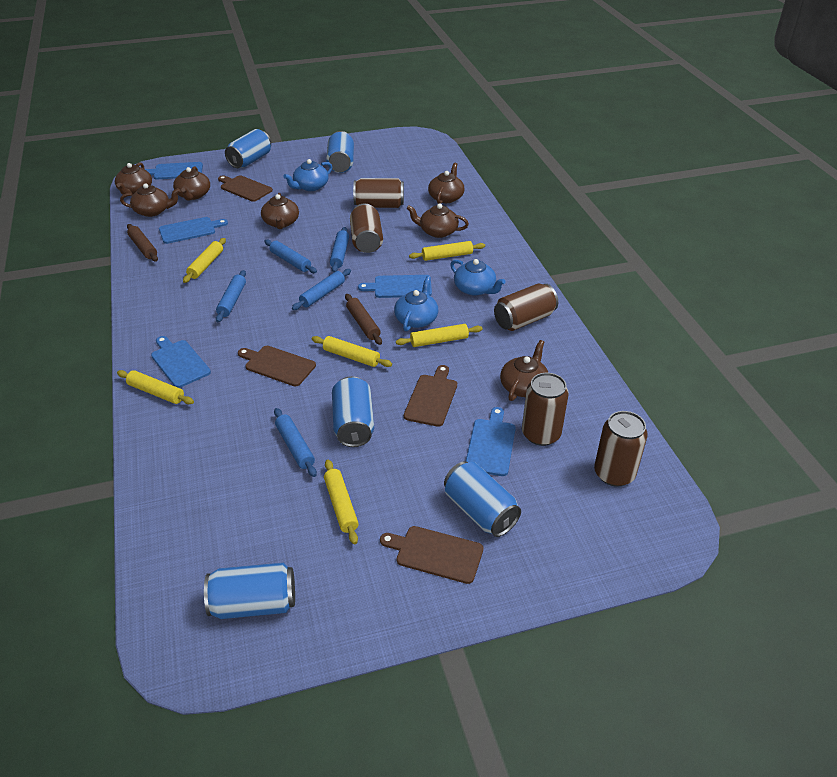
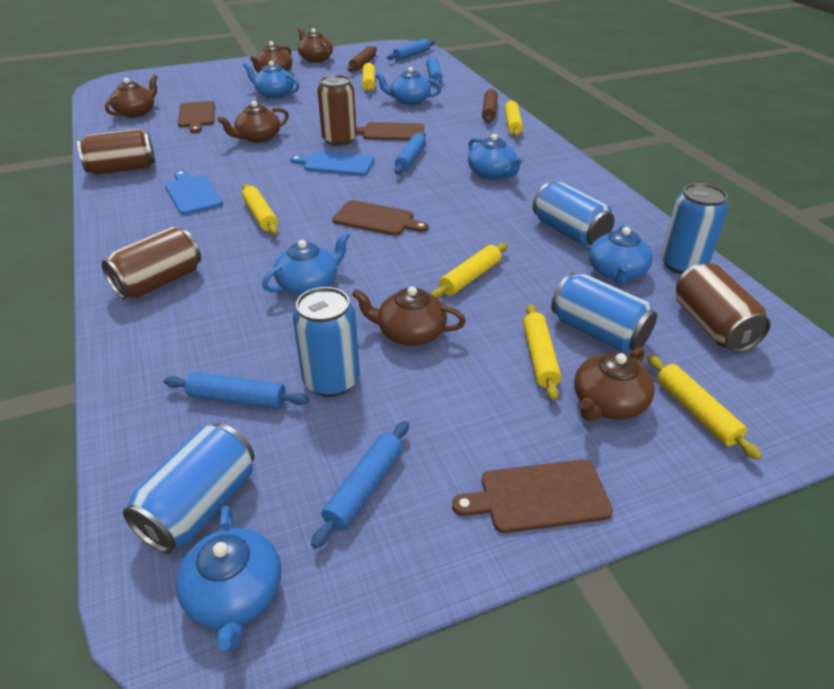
blue cutting board: 5 -> 2
blue teapot: 3 -> 6
brown can: 5 -> 4
brown teapot: 7 -> 6

